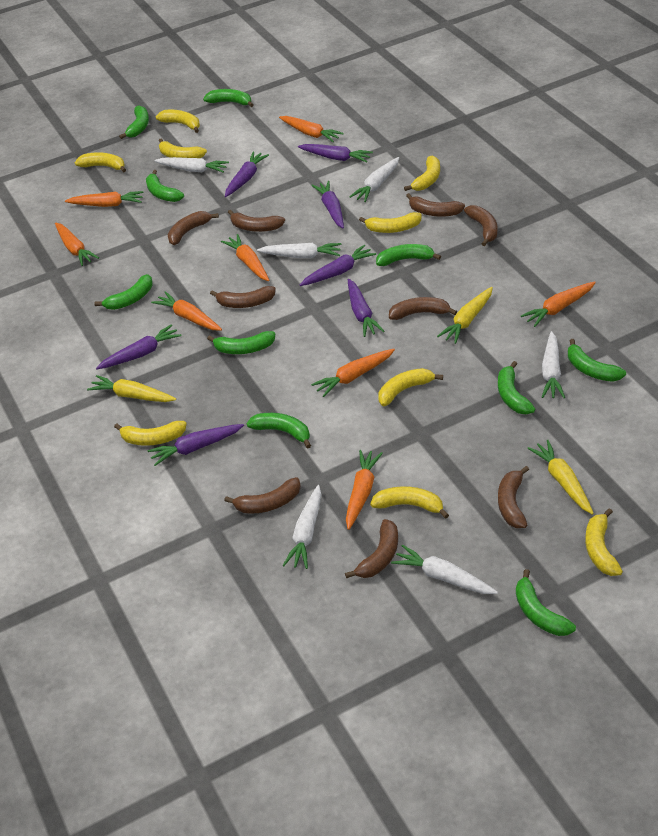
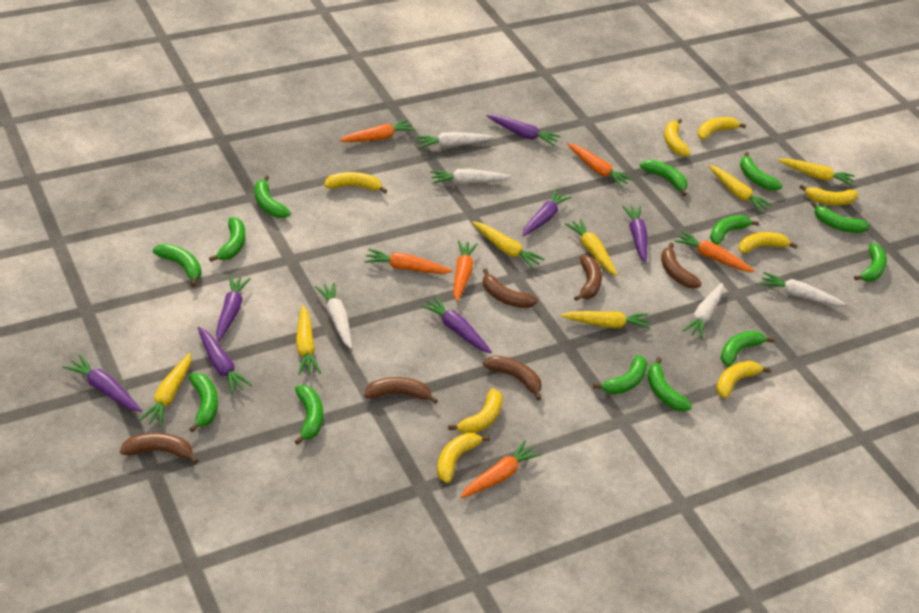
brown banana: 9 -> 6
green banana: 10 -> 13
orange carrot: 8 -> 6
white carrot: 6 -> 5
yellow banana: 9 -> 8
yellow carrot: 3 -> 7

